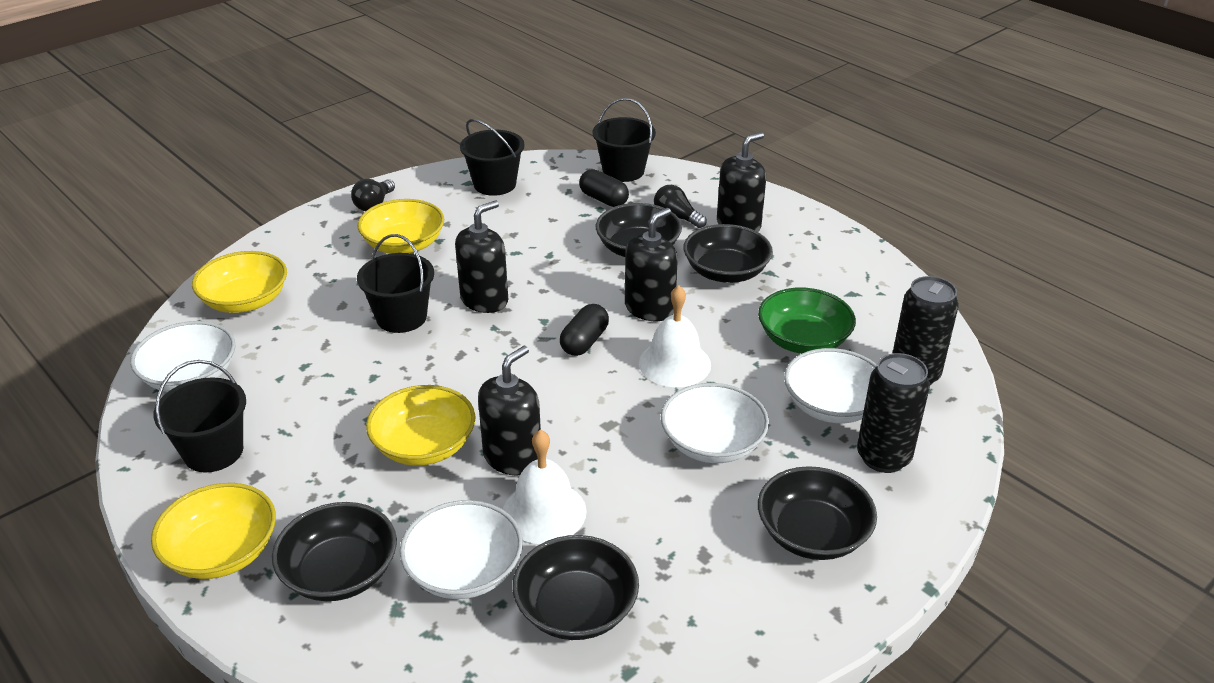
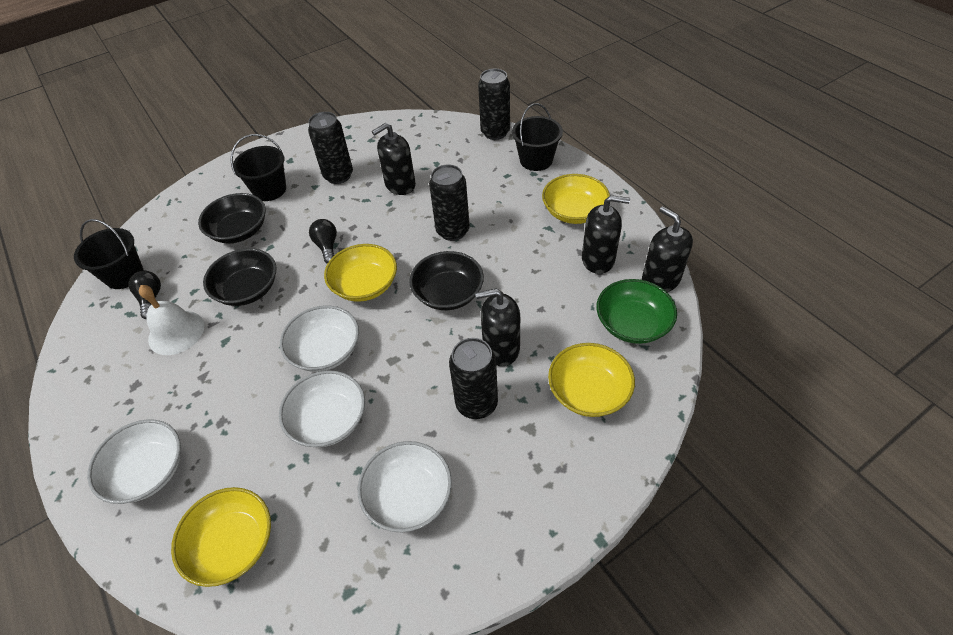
black bowl: 5 -> 3
black bucket: 4 -> 3
black can: 2 -> 4
black capsule: 2 -> 0
white bell: 2 -> 1

